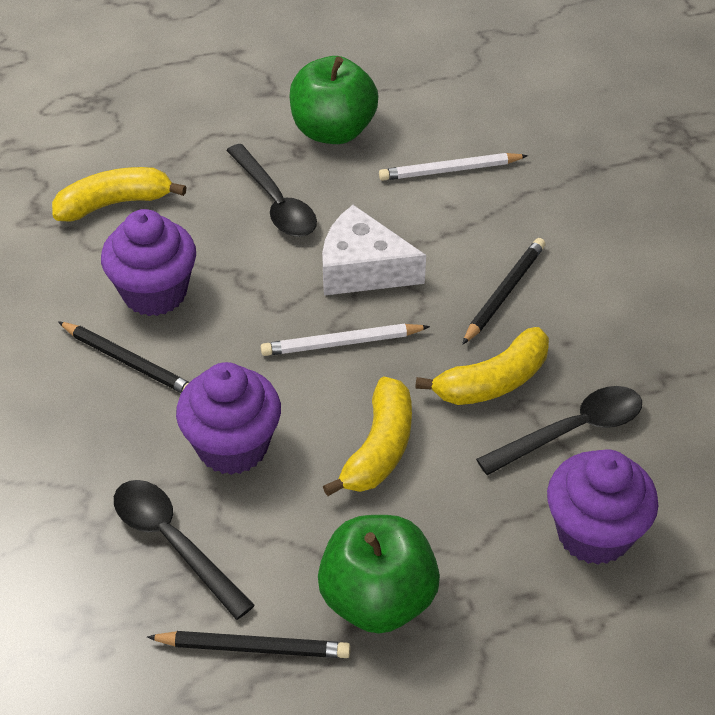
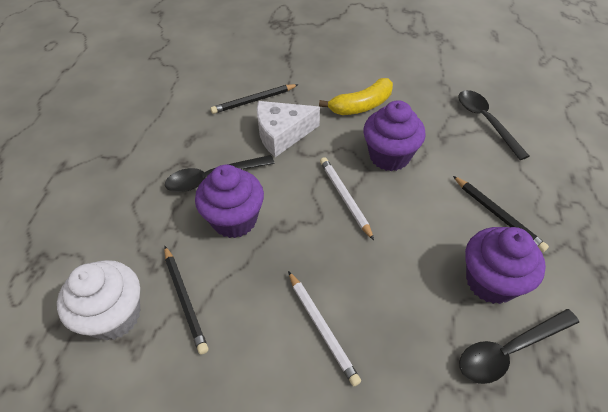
green apple: 2 -> 0
white cupcake: 0 -> 1
yellow banana: 3 -> 1

